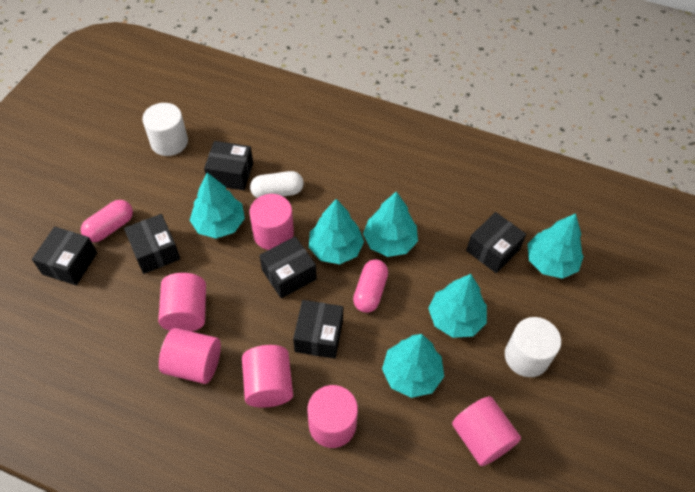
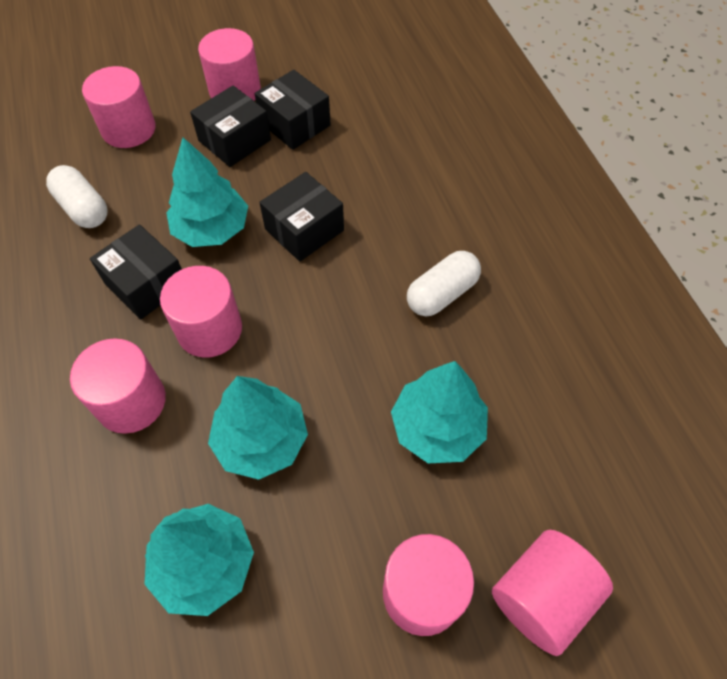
black box: 6 -> 4
pink capsule: 2 -> 0
turquoise tree: 6 -> 4
white capsule: 1 -> 2
white cylinder: 2 -> 0

